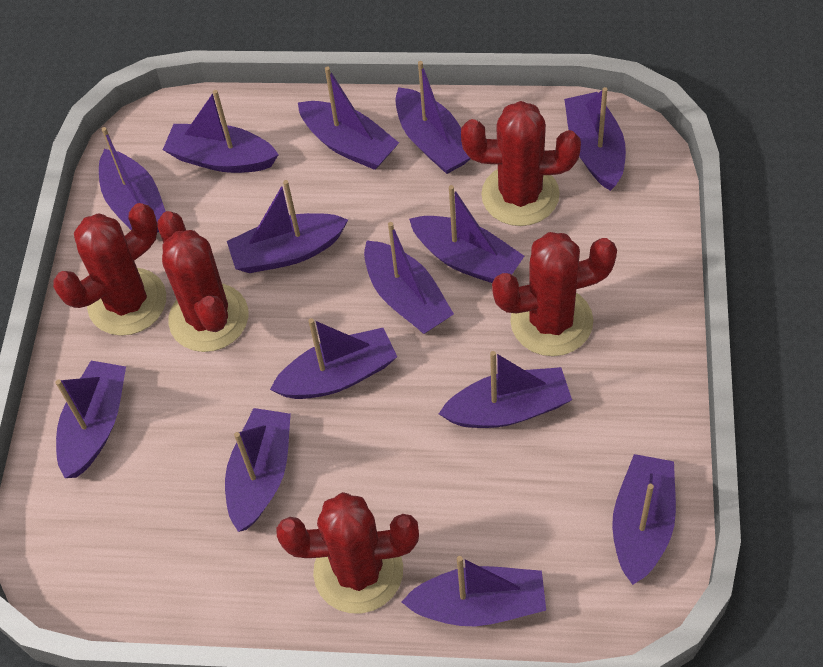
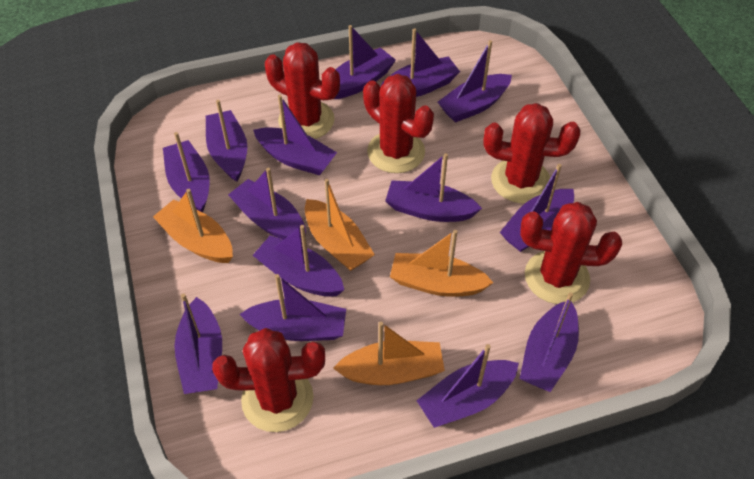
orange boat: 0 -> 4

